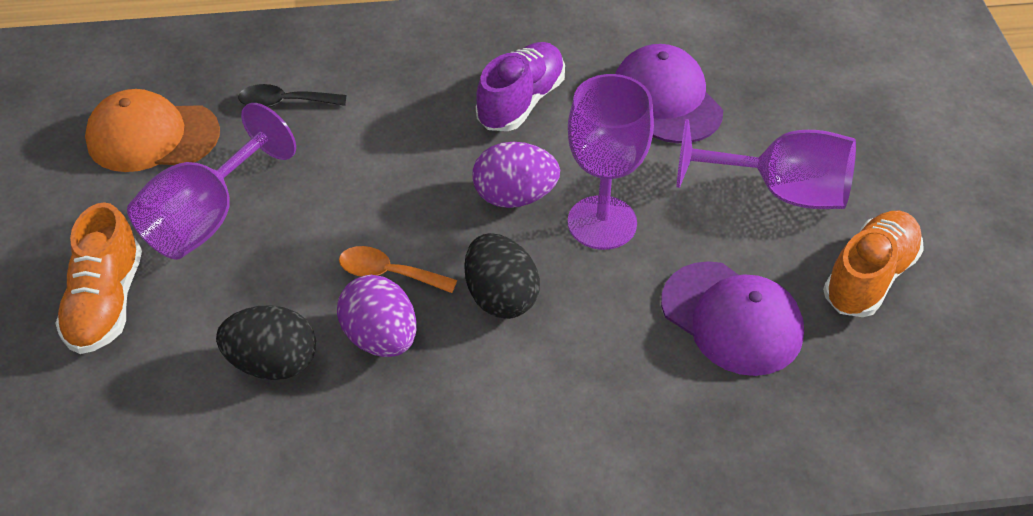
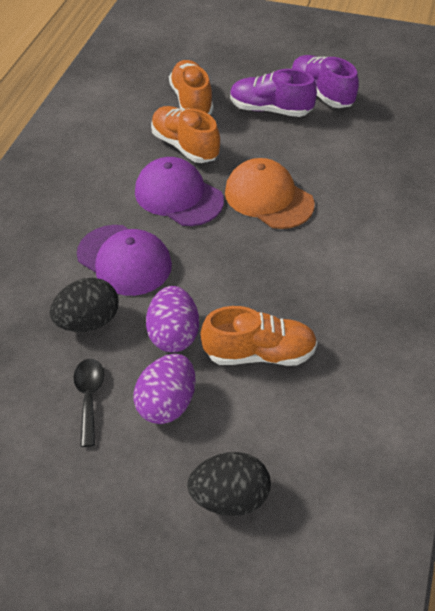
orange shoe: 2 -> 3
orange spoon: 1 -> 0
purple goblet: 3 -> 0
purple shoe: 1 -> 2

